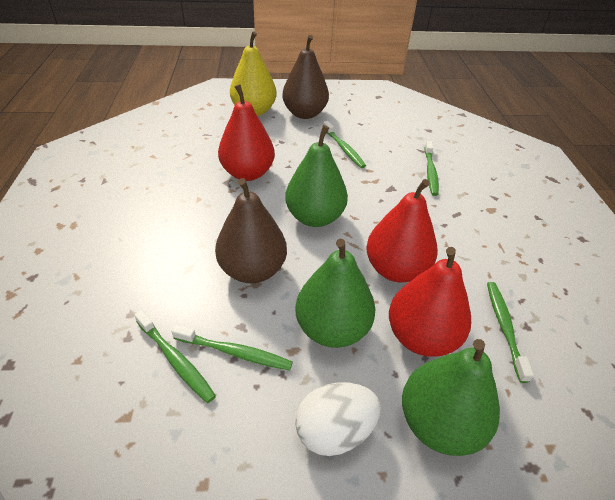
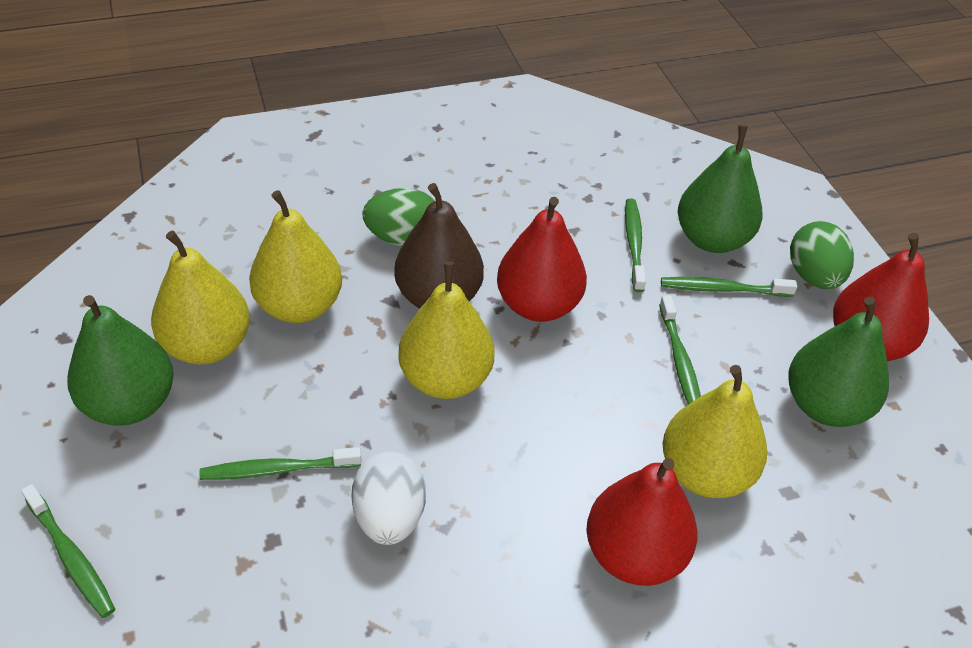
brown pear: 2 -> 1
green egg: 0 -> 2
yellow pear: 1 -> 4

